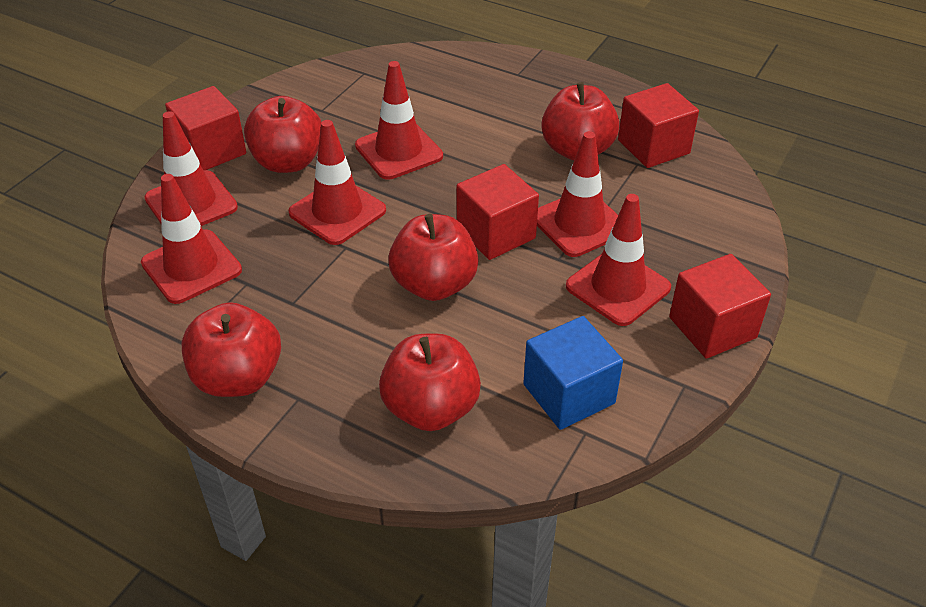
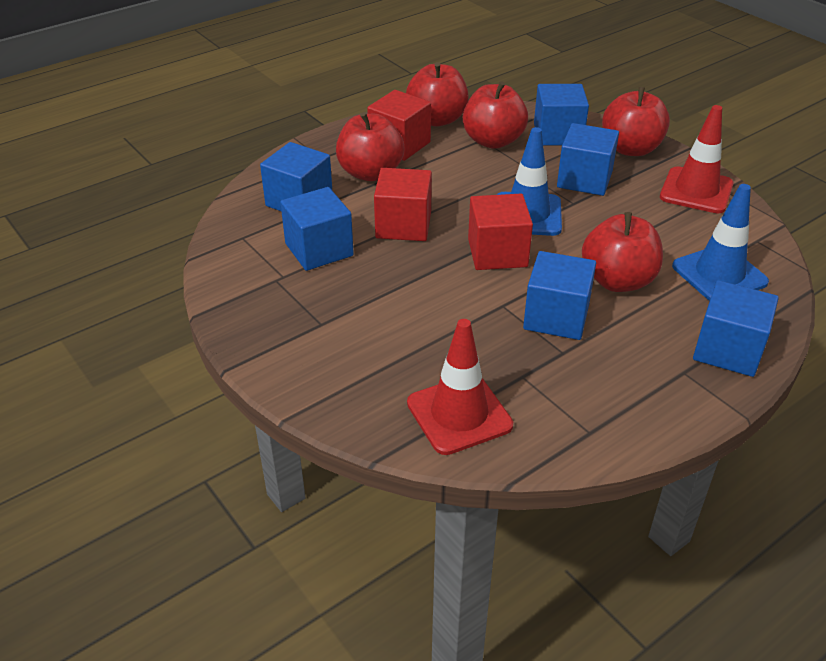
blue cube: 1 -> 6
blue traffic cone: 0 -> 2
red cube: 4 -> 3
red traffic cone: 6 -> 2

